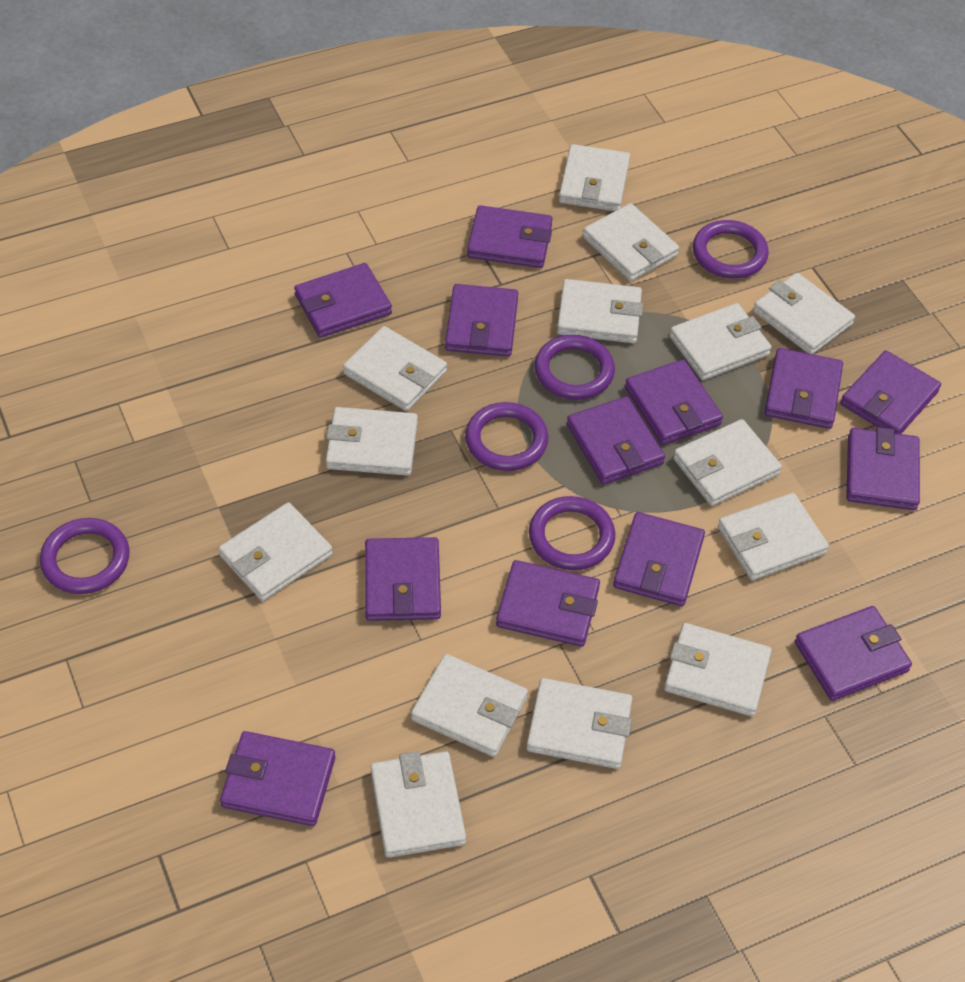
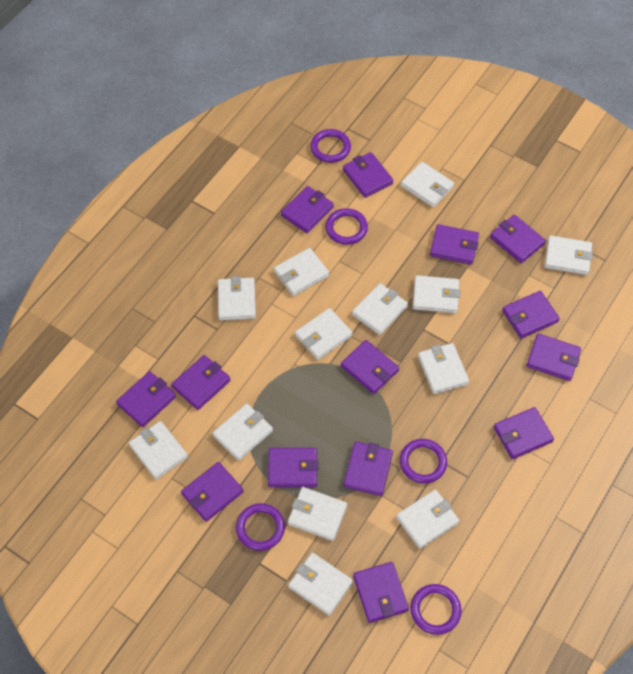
purple wallet: 13 -> 14
white wallet: 14 -> 13

